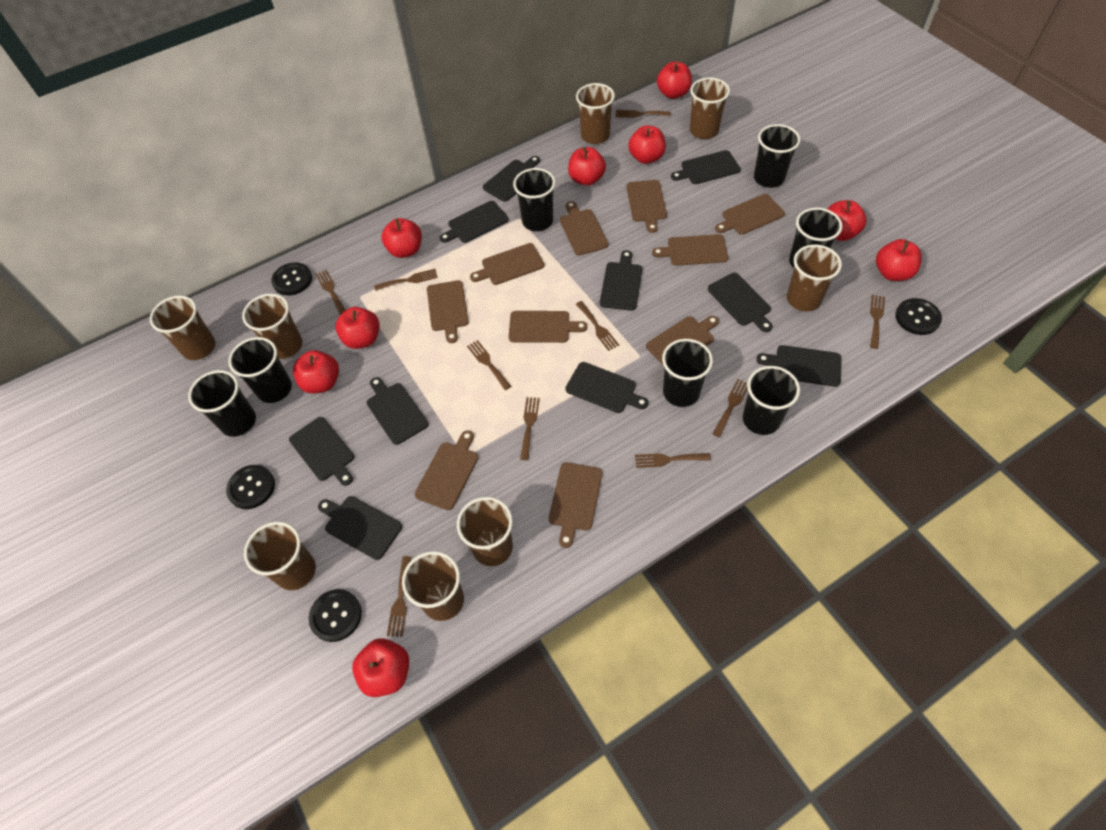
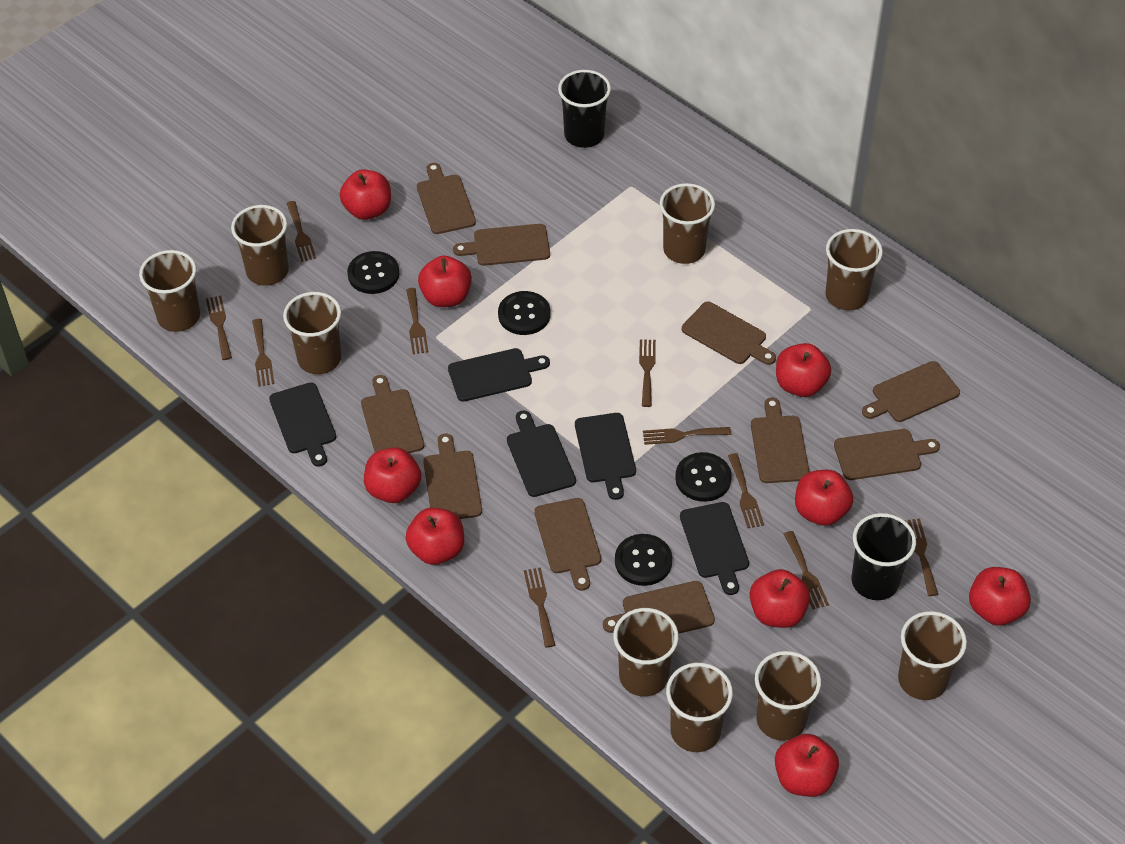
black cup: 7 -> 2
black cutting board: 10 -> 5
brown cup: 8 -> 9

